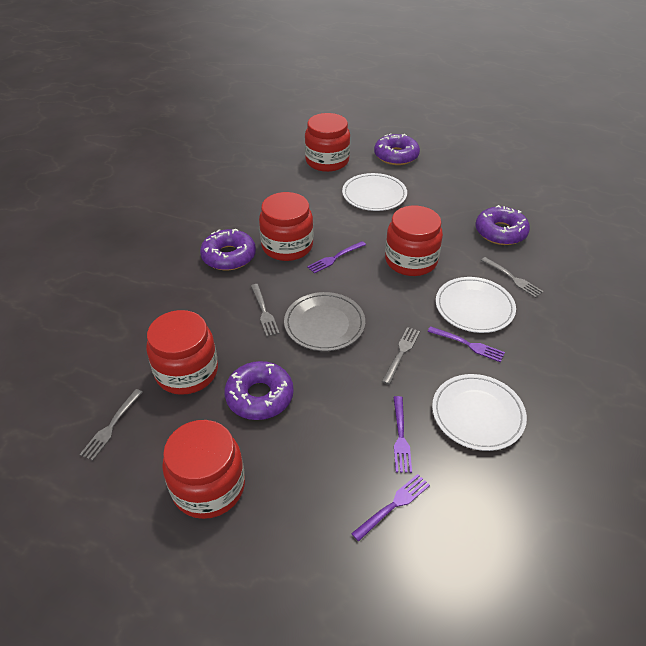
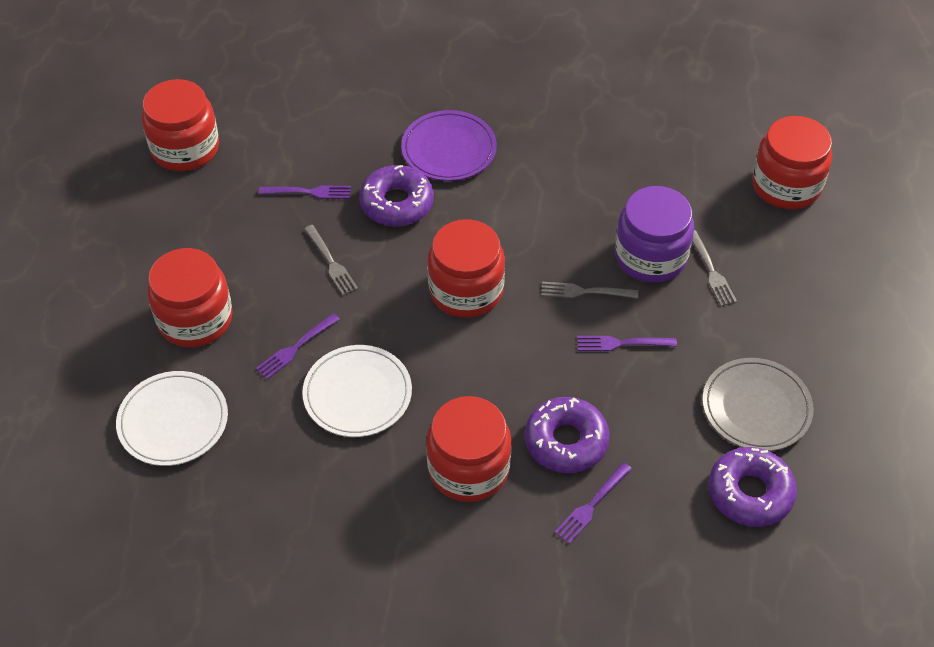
grey fork: 4 -> 3
purple donut: 4 -> 3
purple jar: 0 -> 1
purple plate: 0 -> 1
white plate: 3 -> 2

